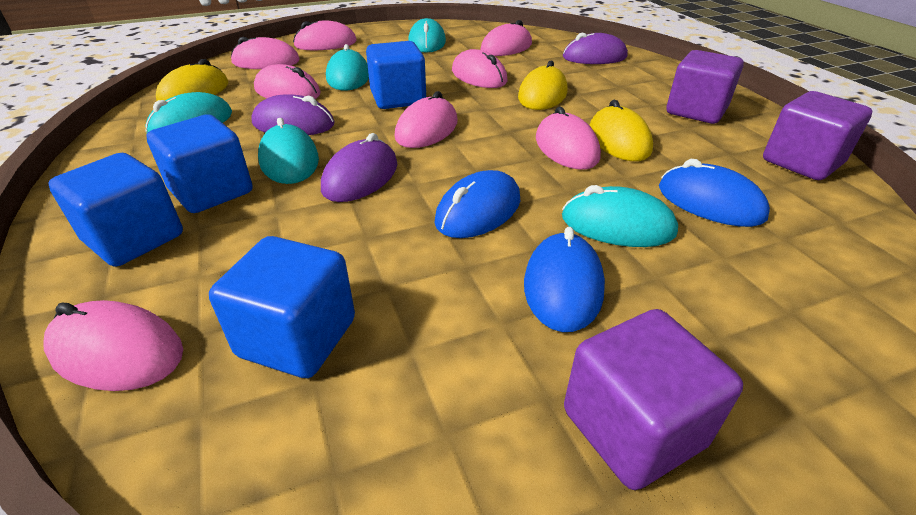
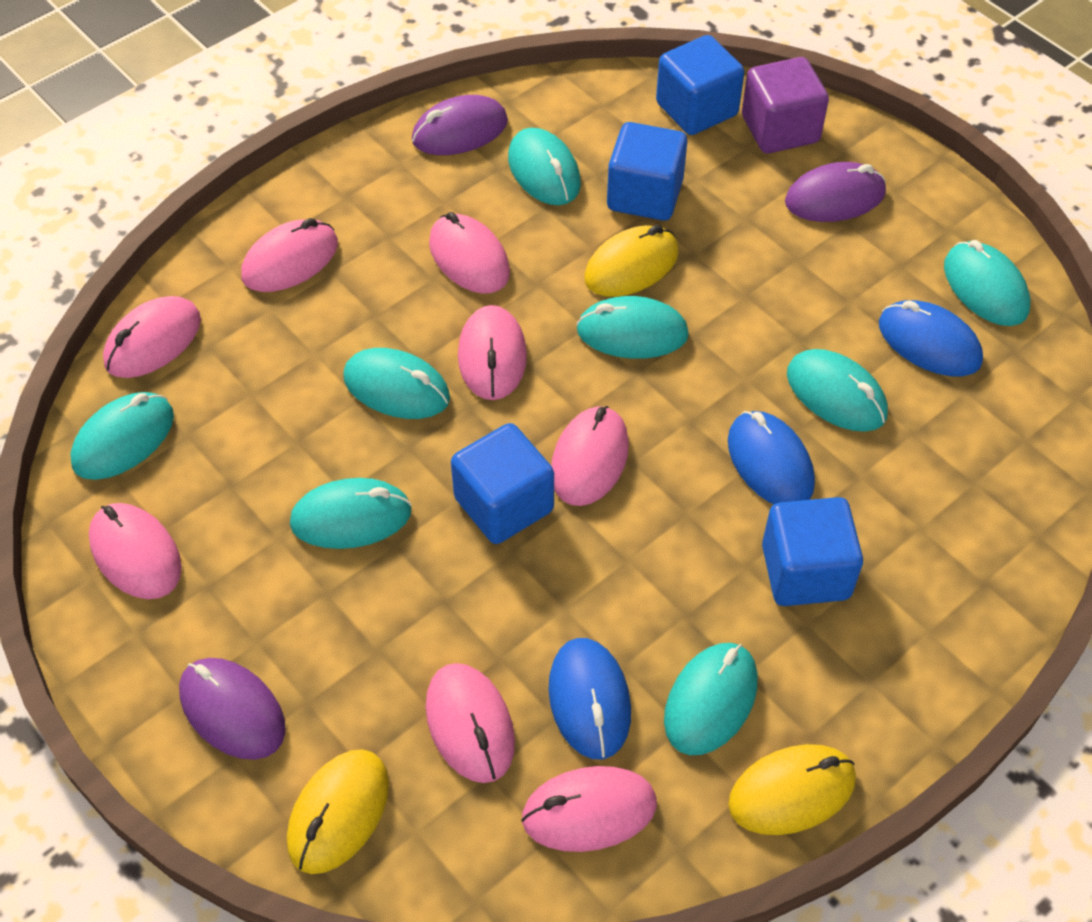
purple cube: 3 -> 1
turquoise mouse: 5 -> 8

